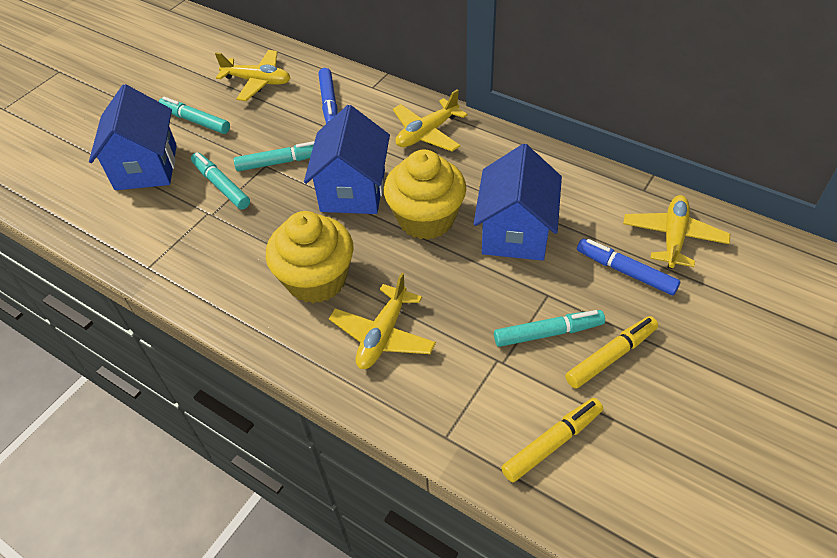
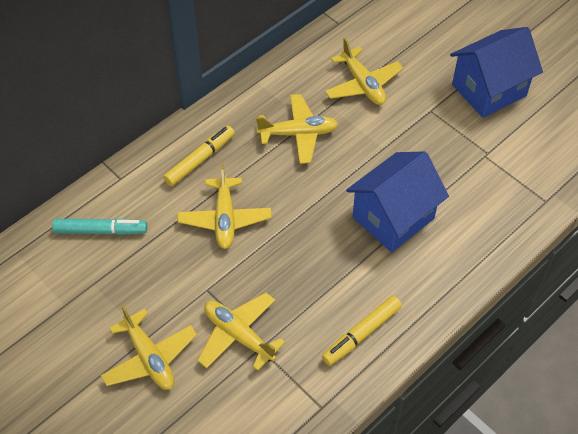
blue house: 3 -> 2
blue marker: 2 -> 0
turquoise marker: 4 -> 1
yellow cupcake: 2 -> 0
yellow plane: 4 -> 5

